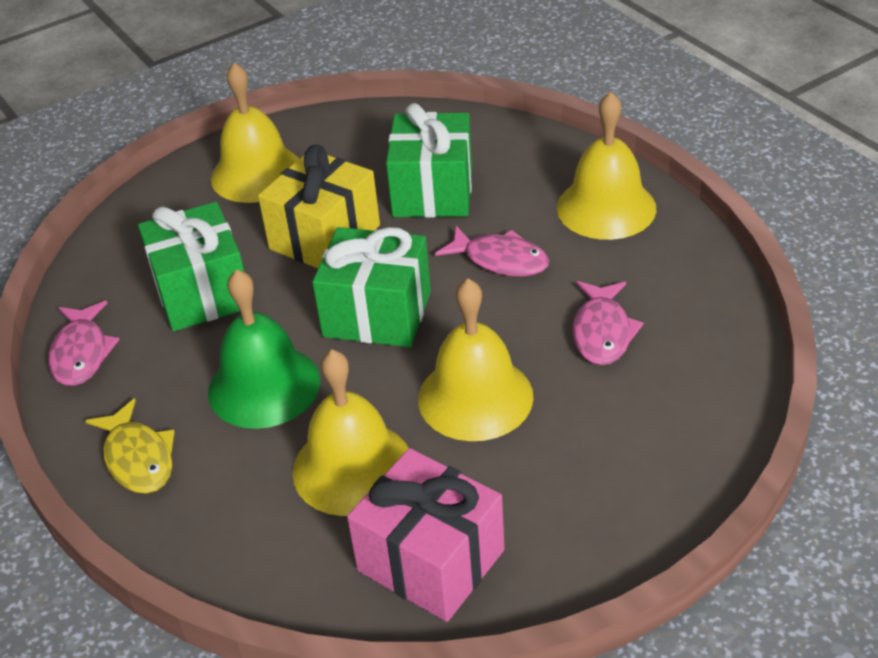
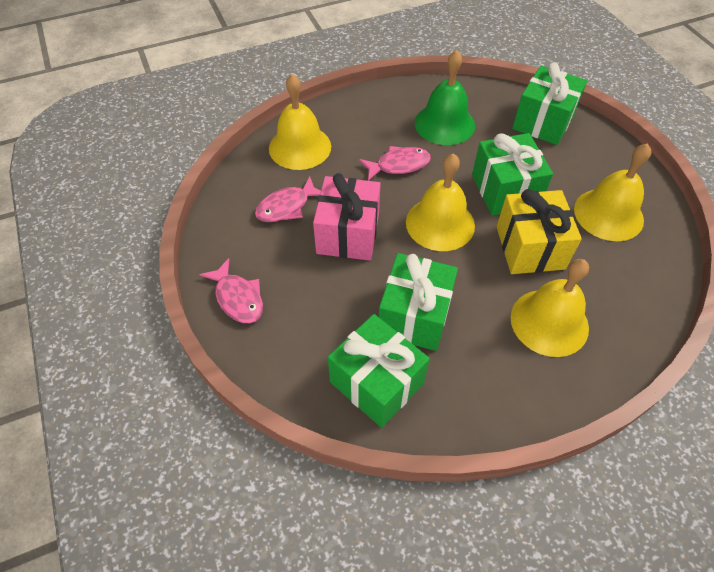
green gift: 3 -> 4
yellow fish: 1 -> 0

